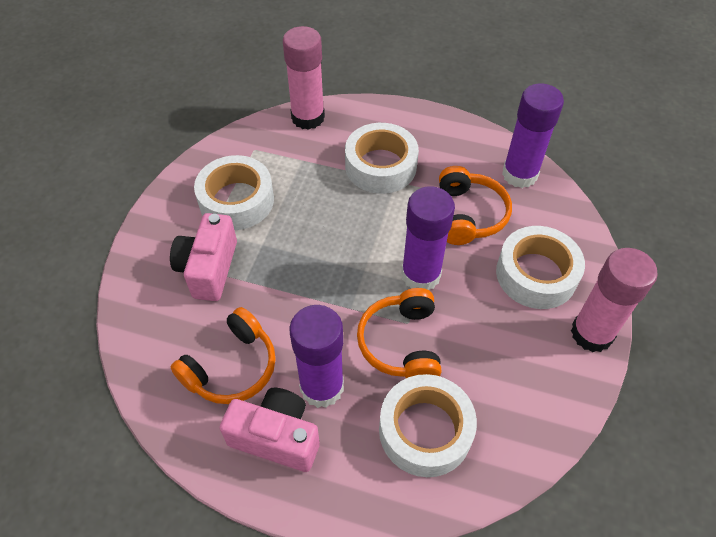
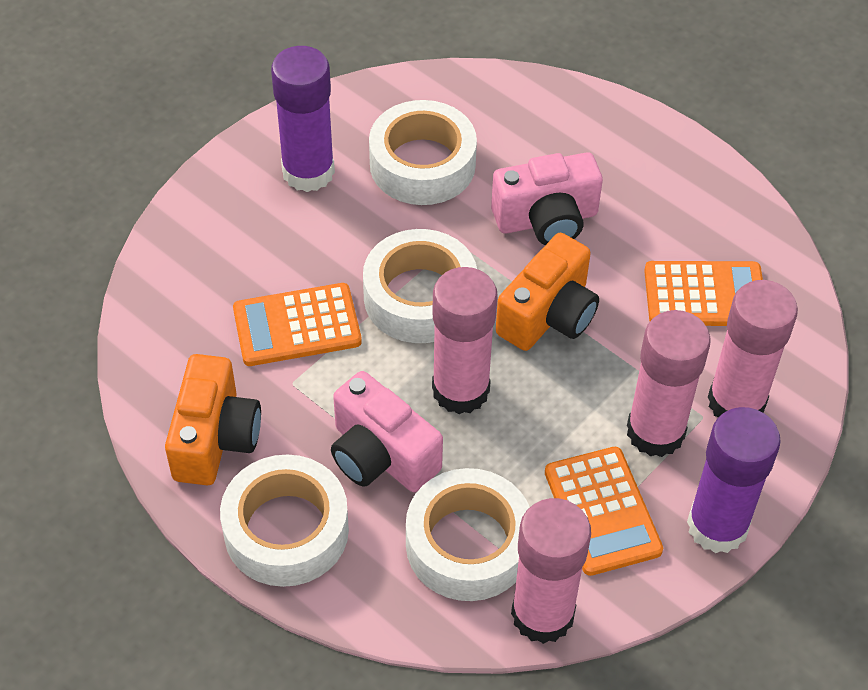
orange calculator: 0 -> 3
orange camera: 0 -> 2
orange headphones: 3 -> 0
pink glue stick: 2 -> 4
purple glue stick: 3 -> 2

